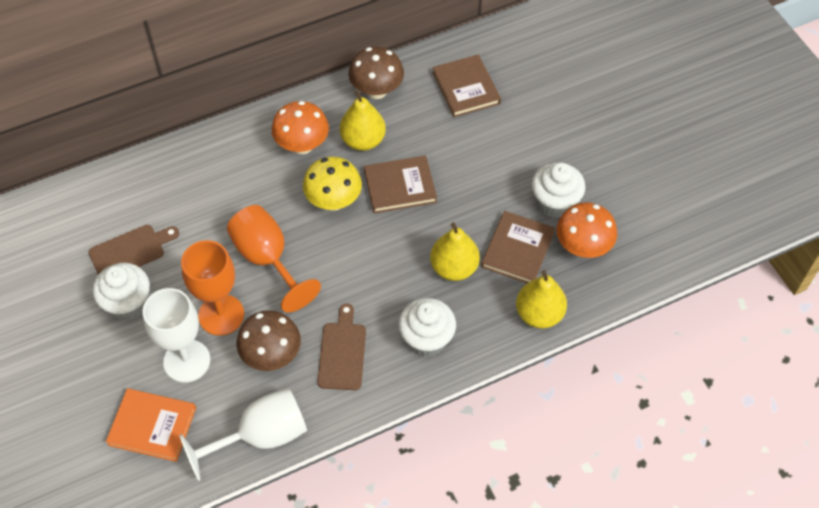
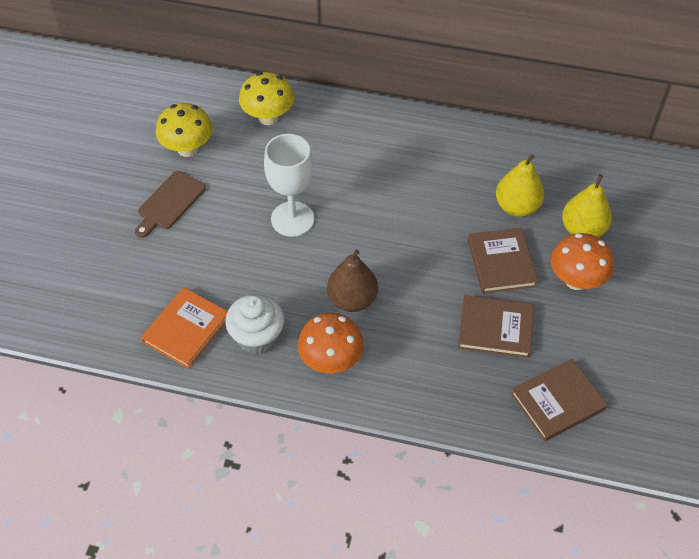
brown cutting board: 2 -> 1
brown mushroom: 2 -> 0
brown pear: 0 -> 1
orange goblet: 2 -> 0
white cupcake: 3 -> 1
white goblet: 2 -> 1
yellow mushroom: 1 -> 2
yellow pear: 3 -> 2

